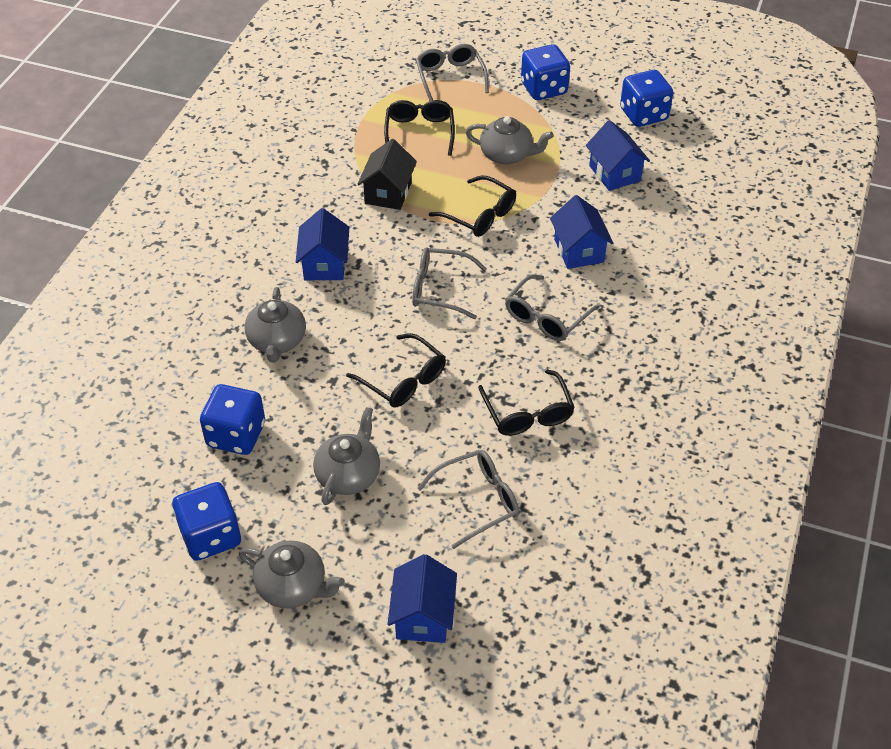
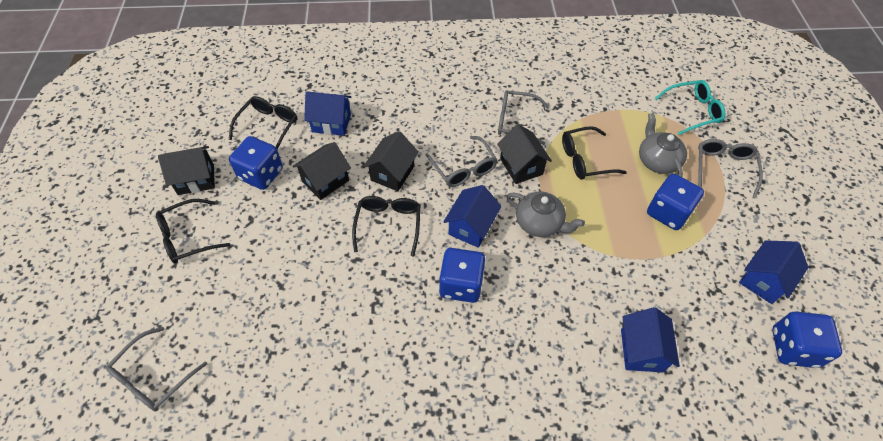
black house: 1 -> 4
grey teapot: 4 -> 2
turquoise glasses: 0 -> 1

